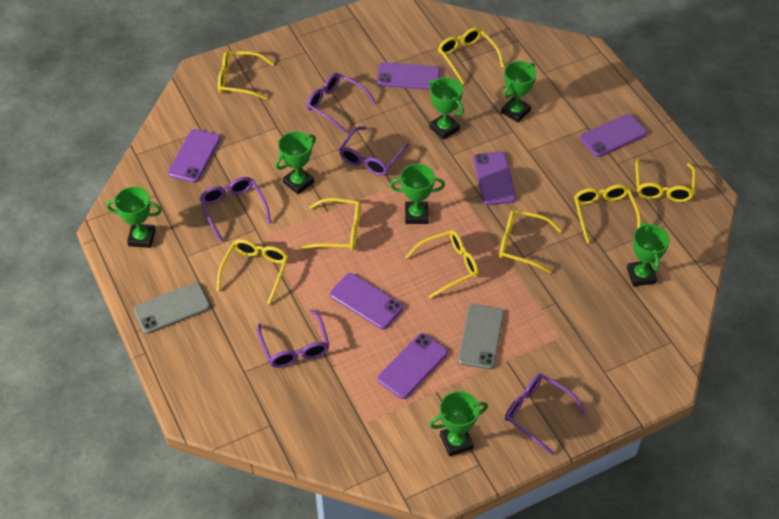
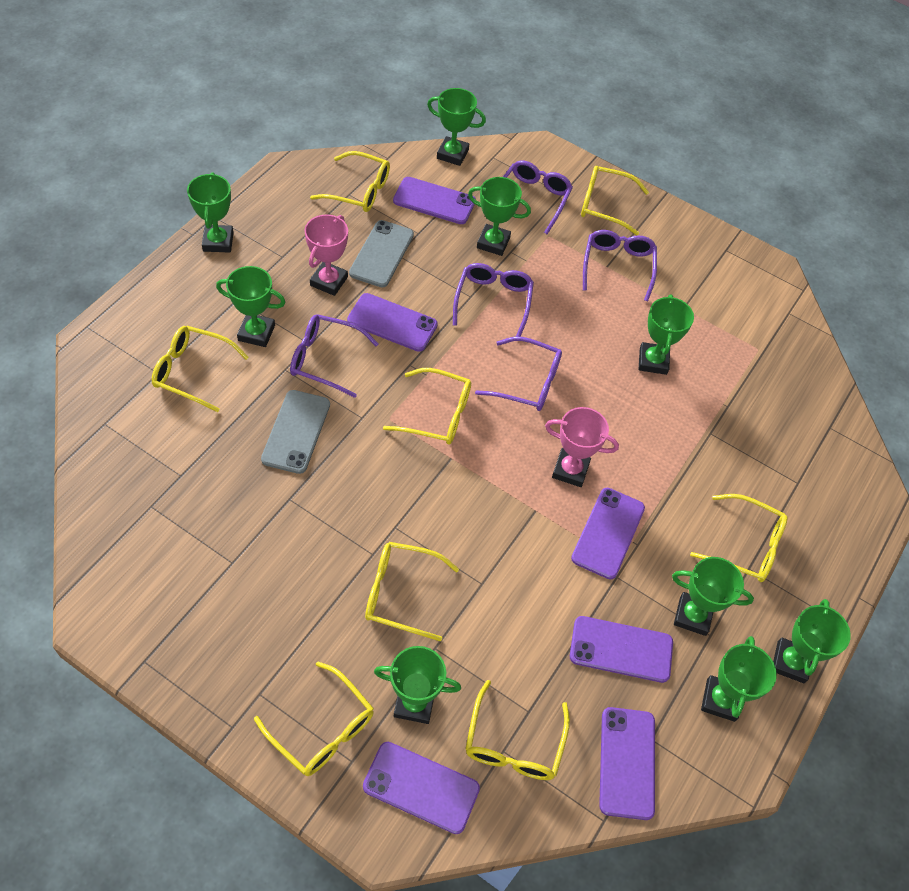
green trophy: 7 -> 9
pink trophy: 0 -> 2

